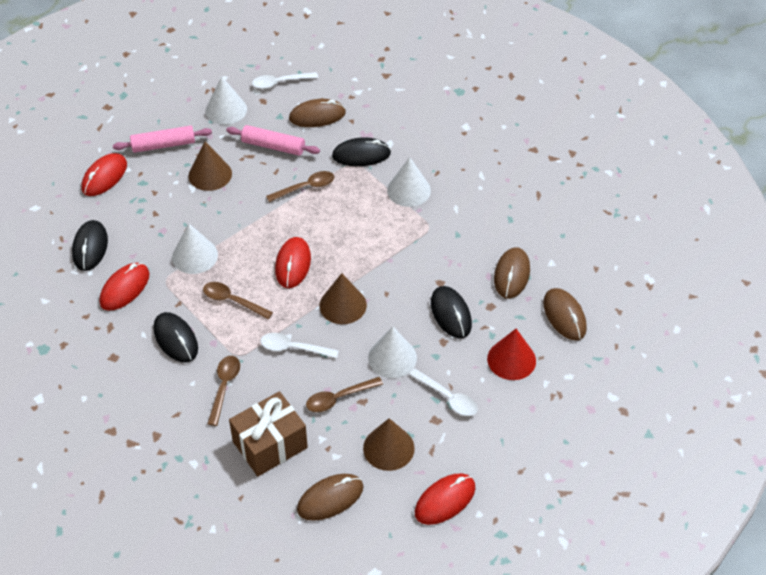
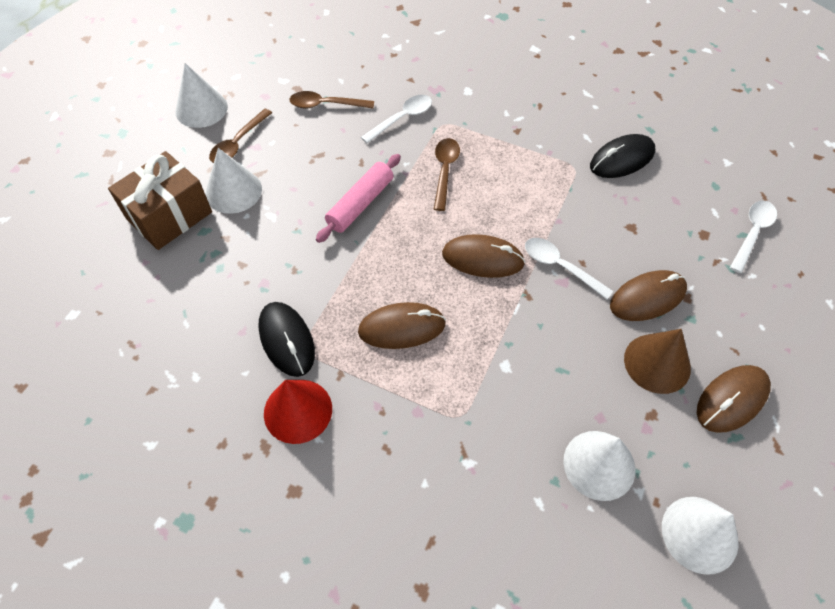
black mouse: 4 -> 2
brown cone: 3 -> 1
brown spoon: 4 -> 3
pink rolling pin: 2 -> 1
red mouse: 4 -> 0

